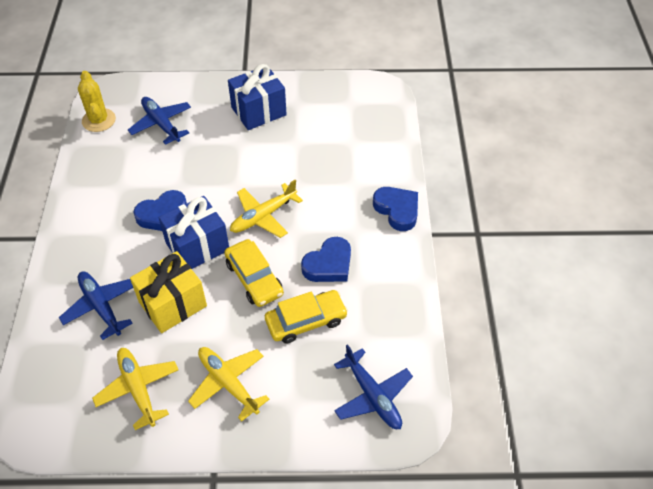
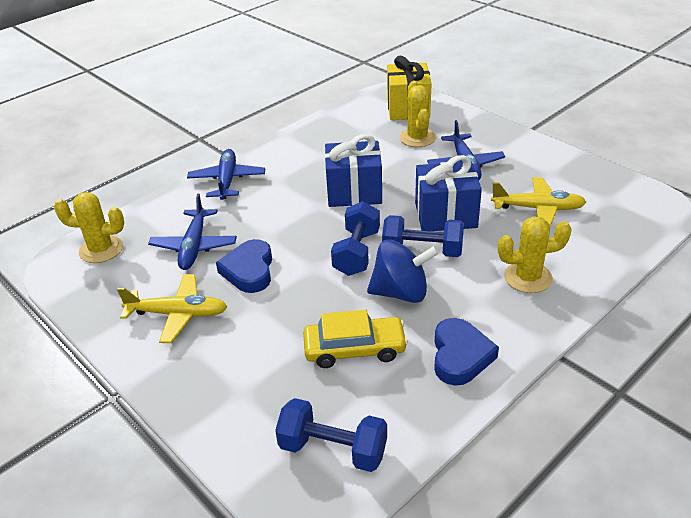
blue dumbbell: 0 -> 3
blue heart: 3 -> 2
blue spinning top: 0 -> 1
yellow cactus: 1 -> 3
yellow car: 2 -> 1
yellow plane: 3 -> 2

